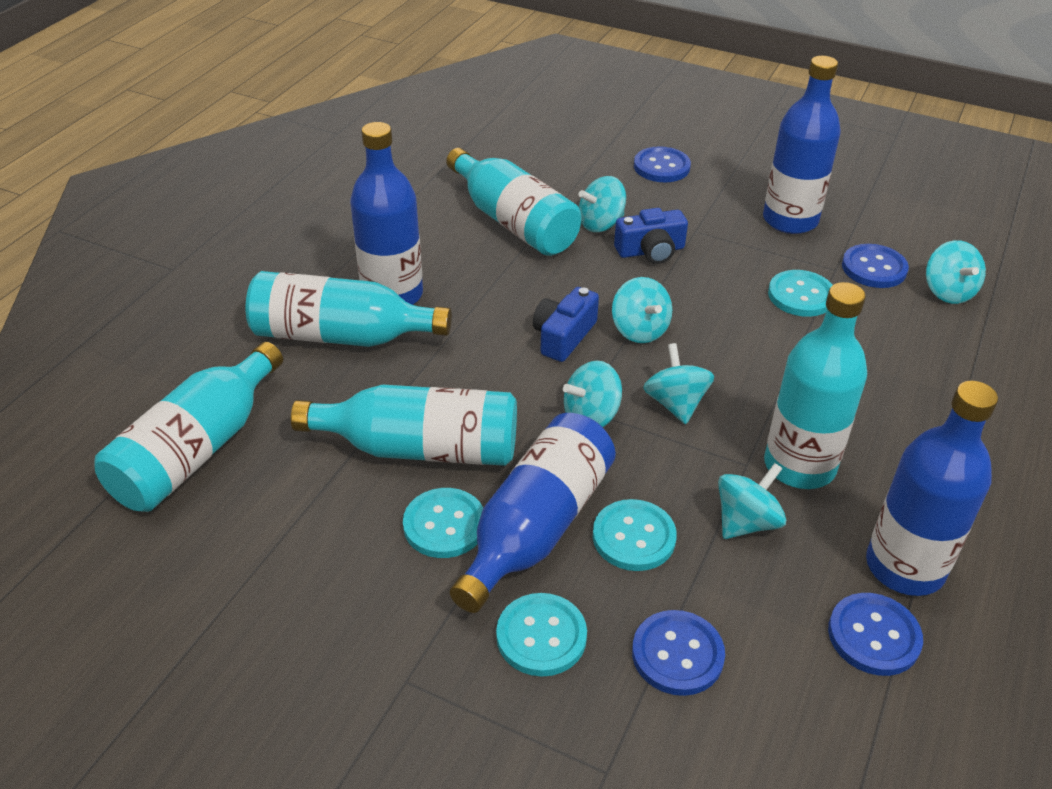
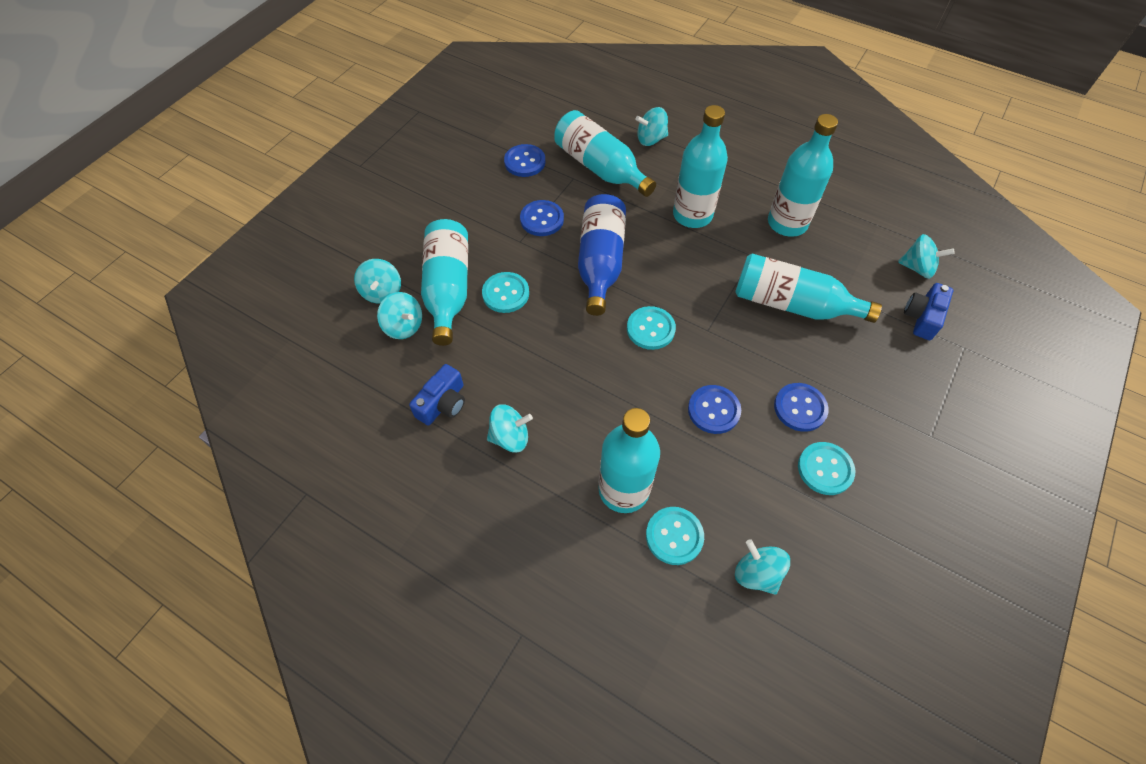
blue bottle: 4 -> 1
turquoise bottle: 5 -> 6

